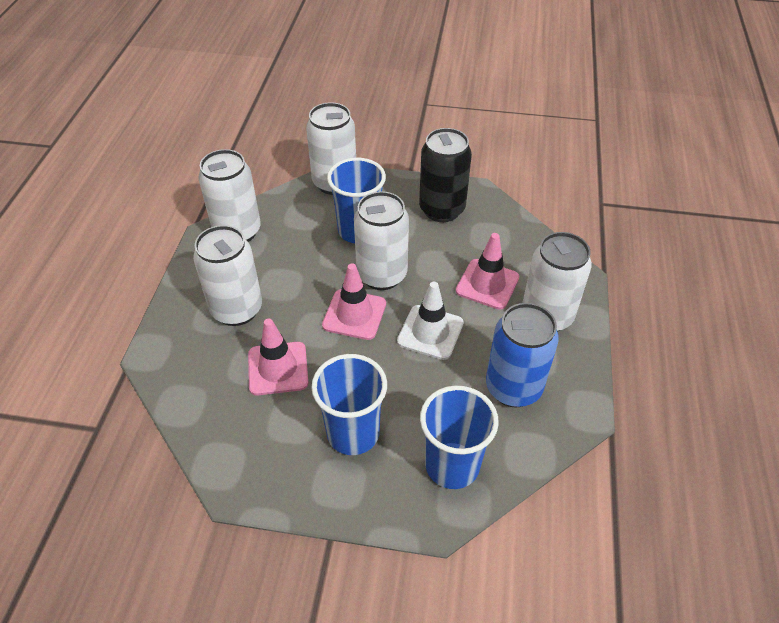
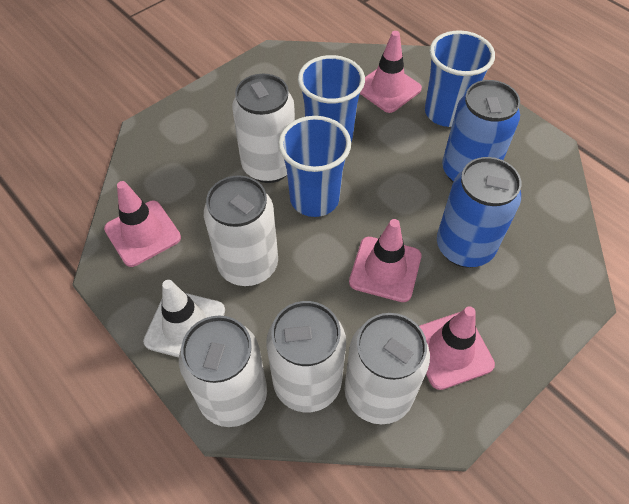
black can: 1 -> 0
blue can: 1 -> 2
pink traffic cone: 3 -> 4

